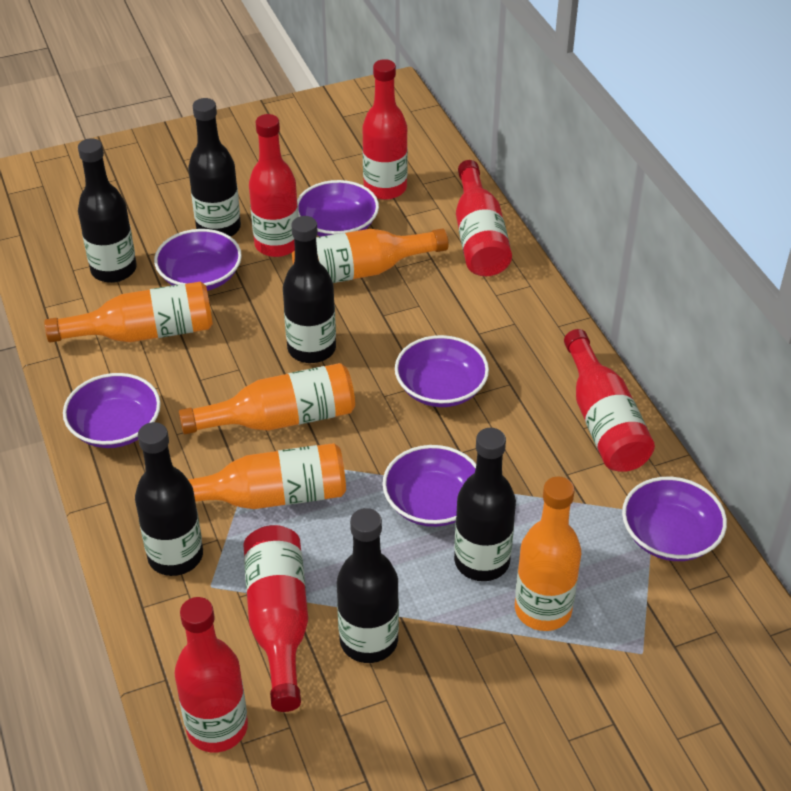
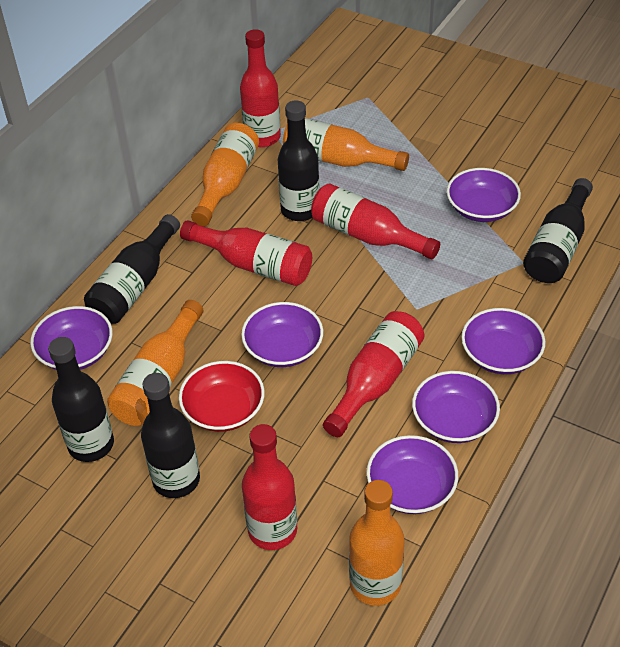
black bottle: 6 -> 5
orange bottle: 5 -> 4
red bottle: 6 -> 5
red bowl: 0 -> 1

